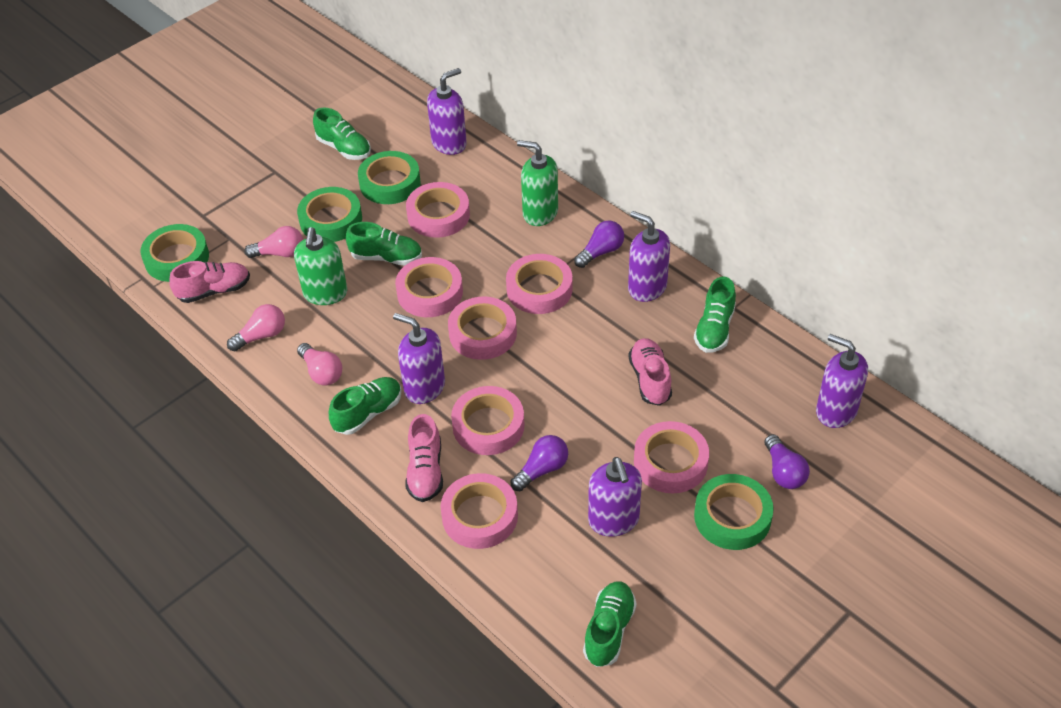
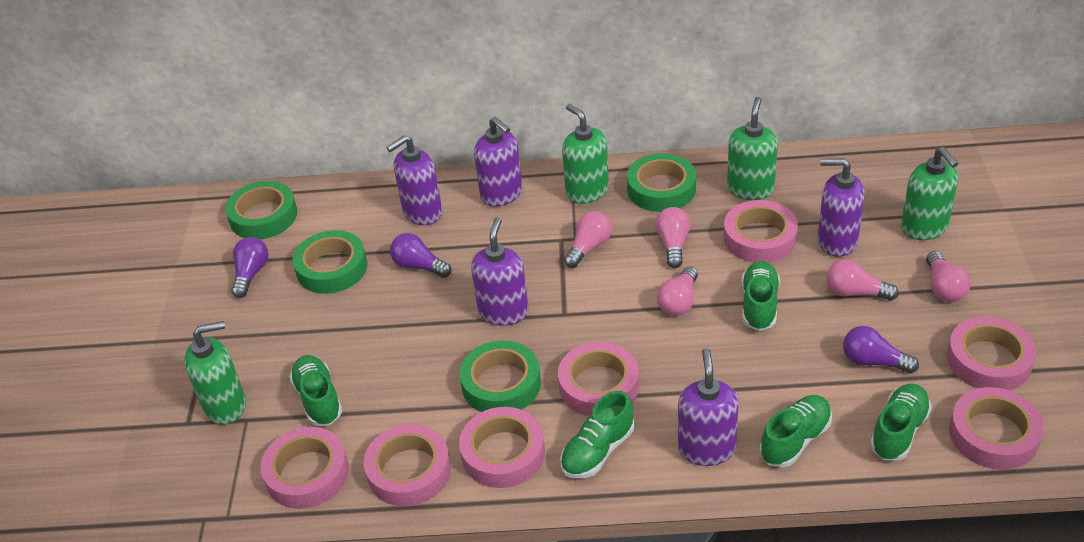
green soap dispenser: 2 -> 4
pink light bulb: 3 -> 5
pink shoe: 3 -> 0

